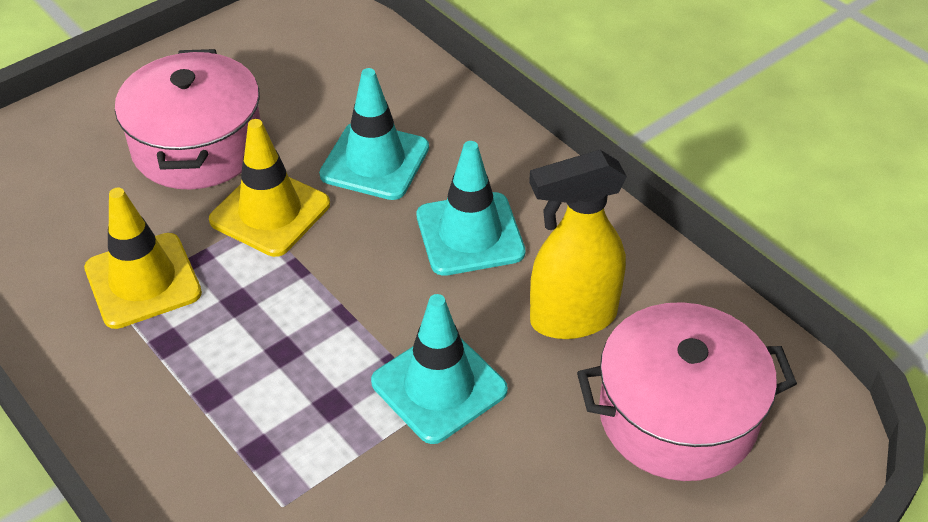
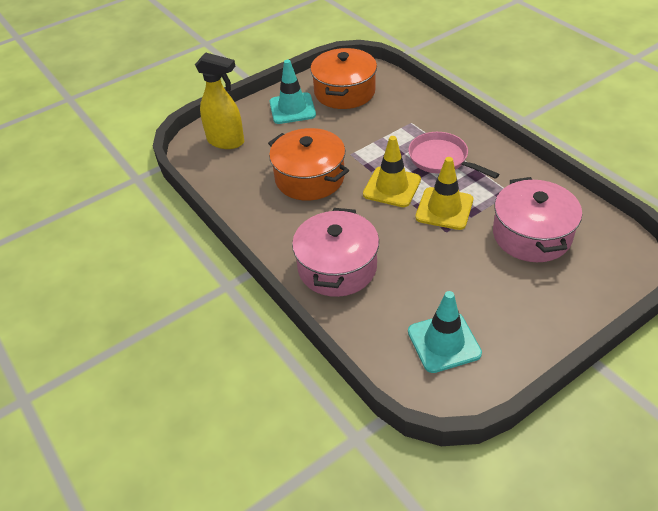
orange pot: 0 -> 2
pink pan: 0 -> 1
turquoise traffic cone: 3 -> 2

